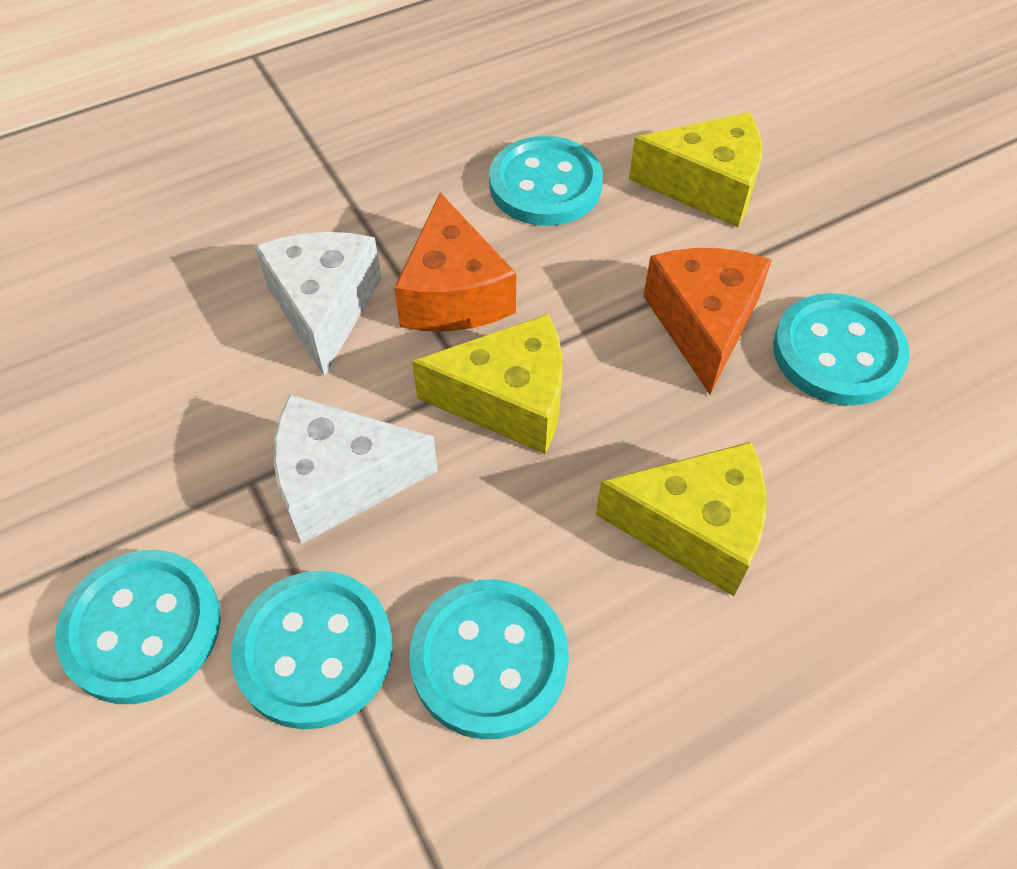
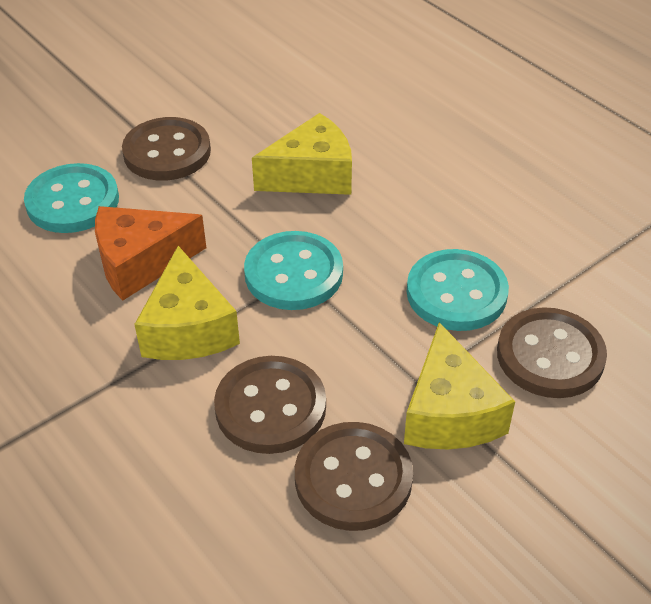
brown button: 0 -> 4
orange cheese: 2 -> 1
turquoise button: 5 -> 3
white cheese: 2 -> 0

